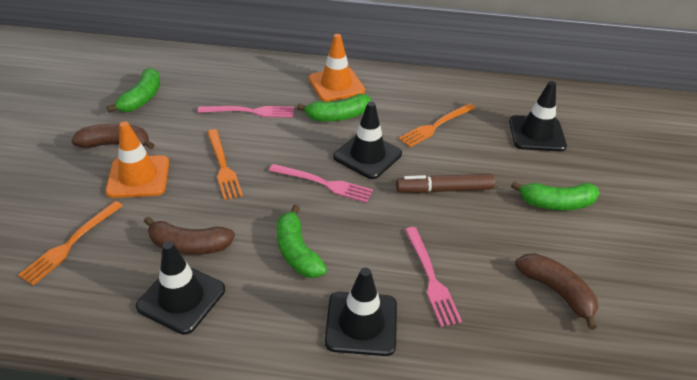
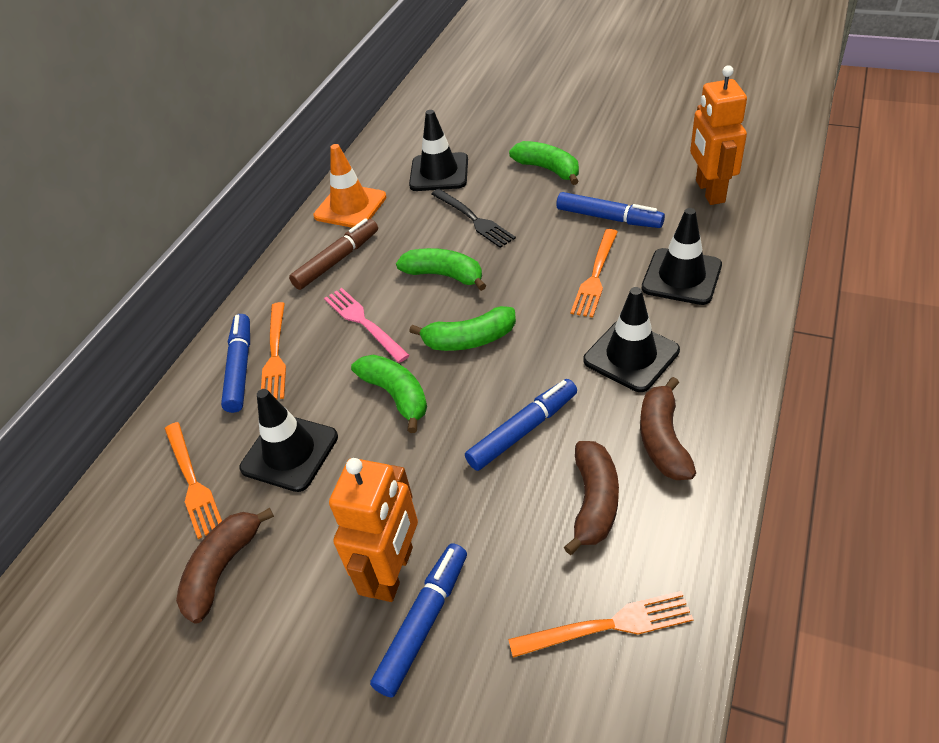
black fork: 0 -> 1
blue marker: 0 -> 4
orange fork: 3 -> 4
orange robot: 0 -> 2
orange traffic cone: 2 -> 1
pink fork: 3 -> 1

